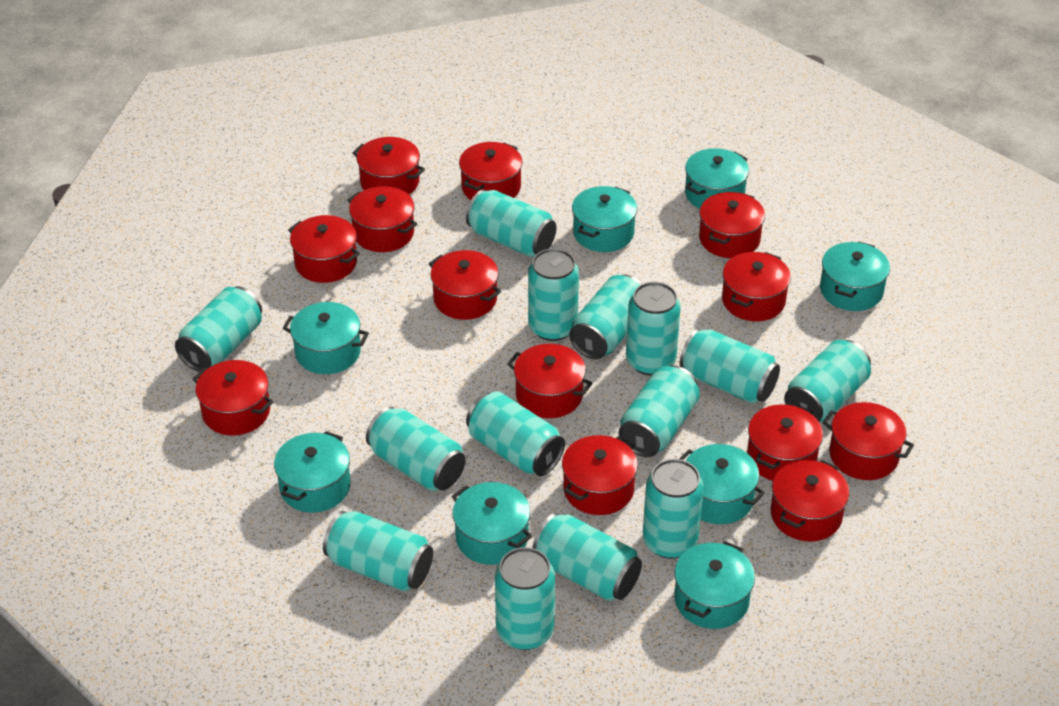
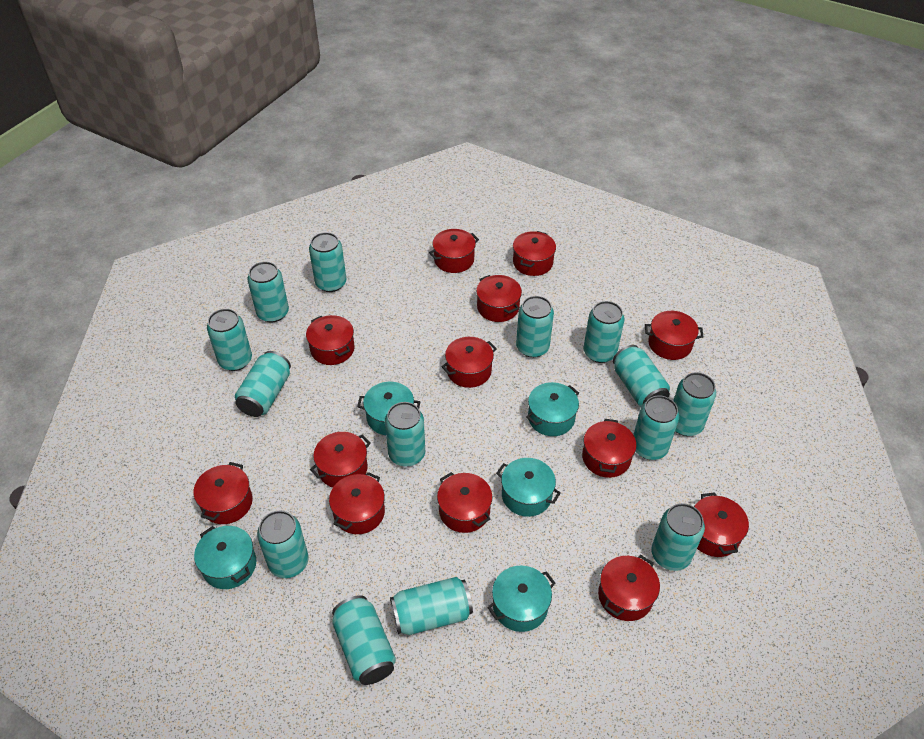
turquoise pot: 8 -> 5

